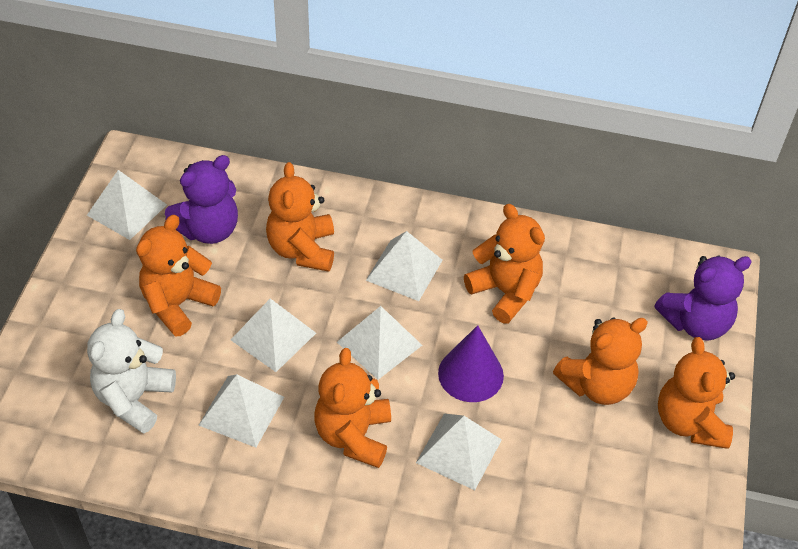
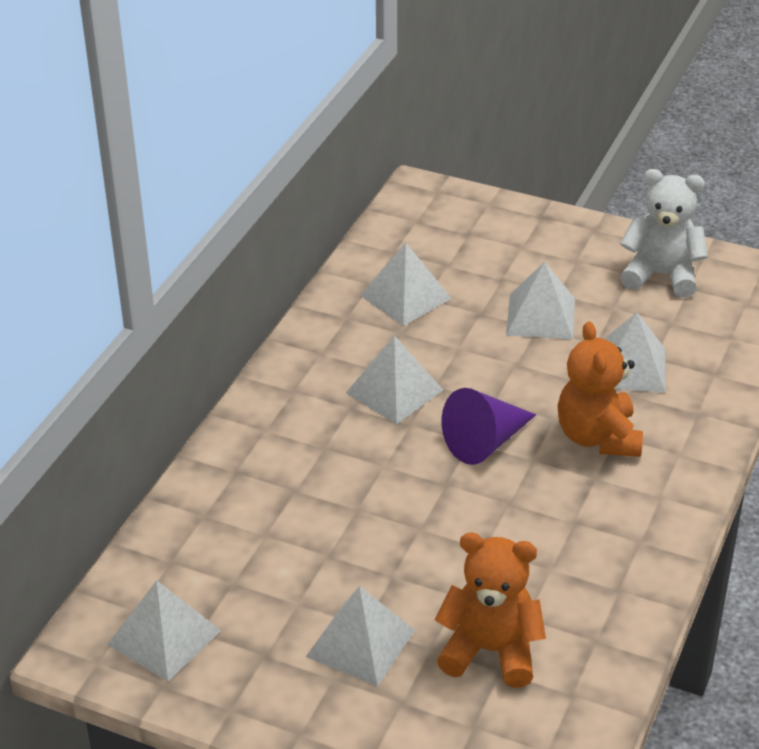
orange teddy bear: 6 -> 2
purple teddy bear: 2 -> 0

